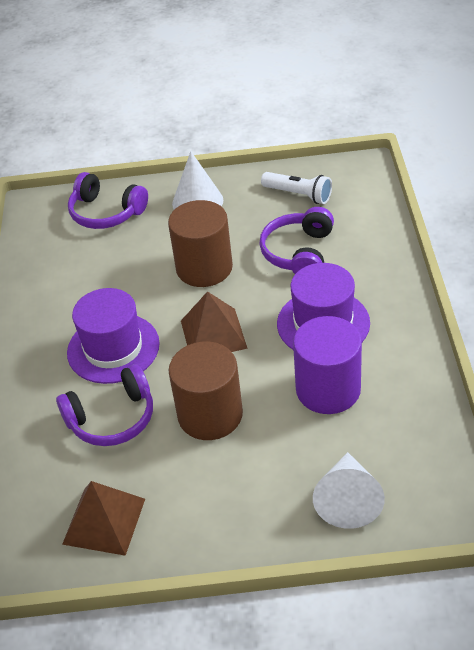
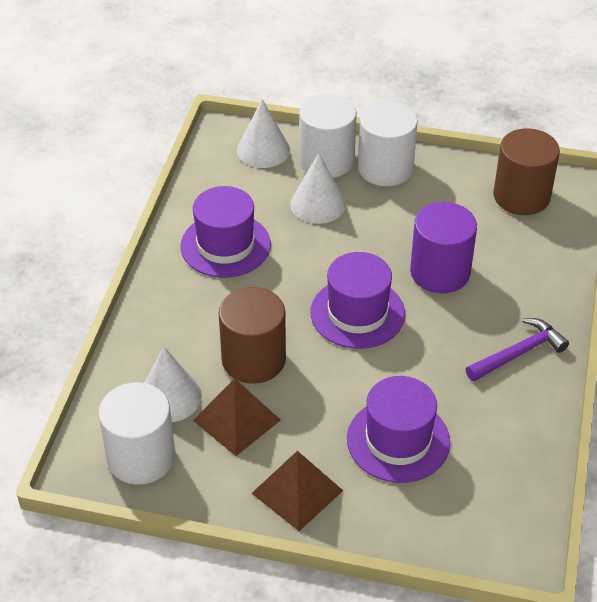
purple hammer: 0 -> 1
purple hat: 2 -> 3
purple headphones: 3 -> 0
white cone: 2 -> 3
white cylinder: 0 -> 3
white flashlight: 1 -> 0

